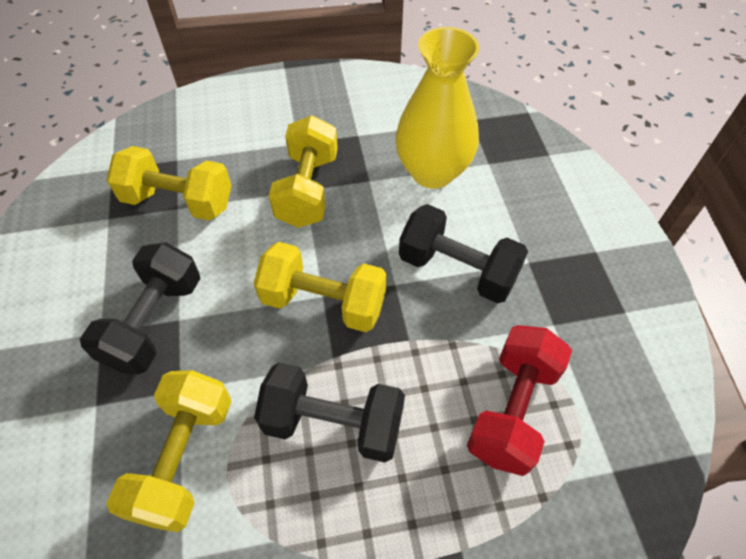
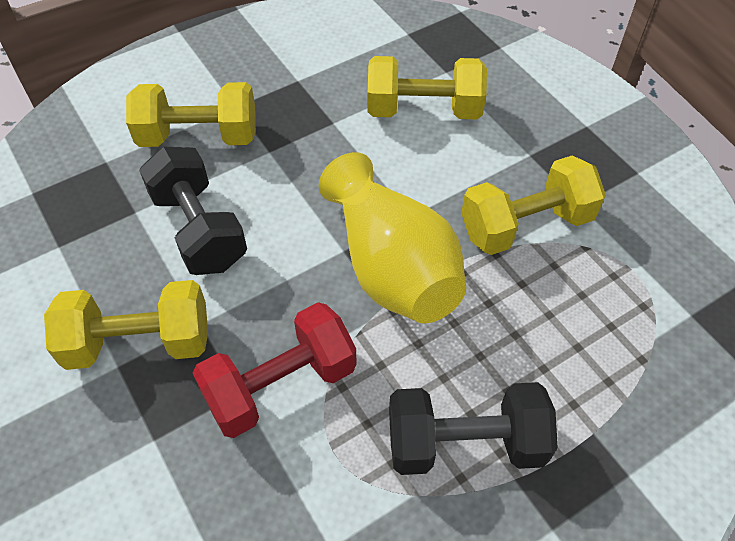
black dumbbell: 3 -> 2

